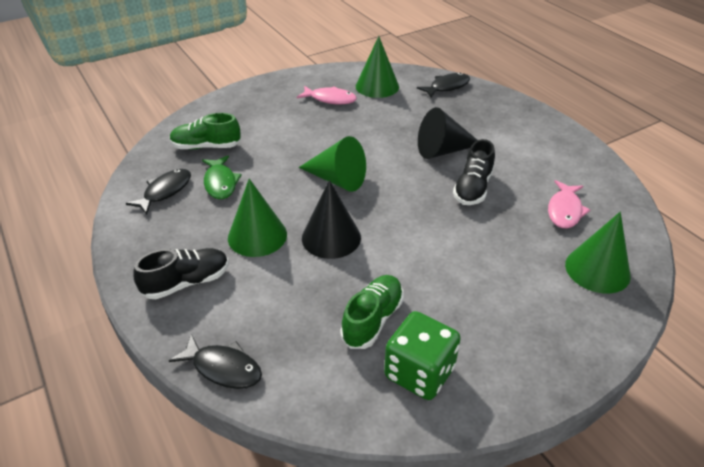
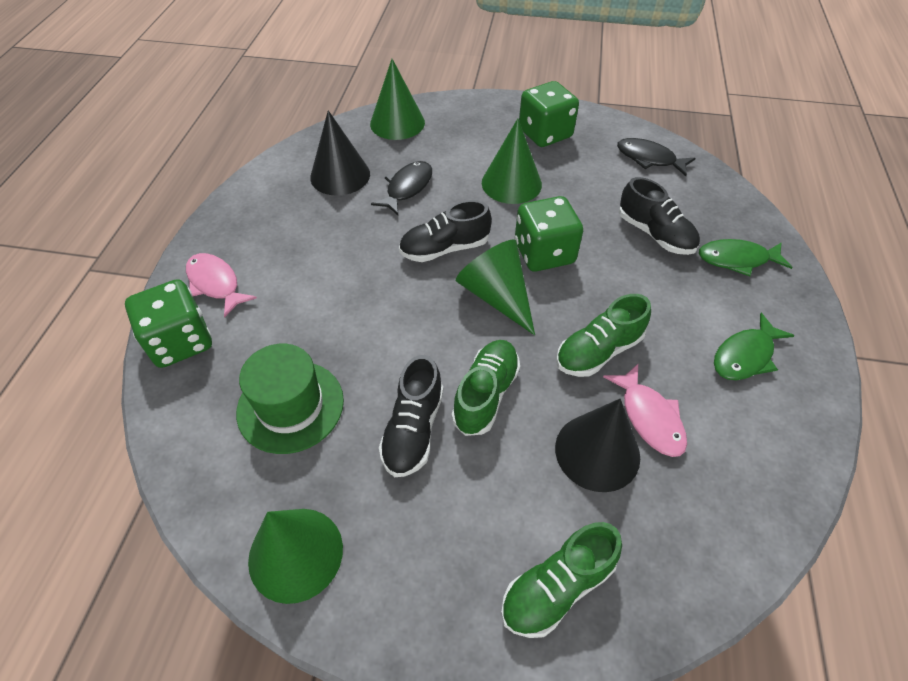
black fish: 3 -> 2
black shoe: 2 -> 3
green dice: 1 -> 3
green fish: 1 -> 2
green hat: 0 -> 1
green shoe: 2 -> 3

